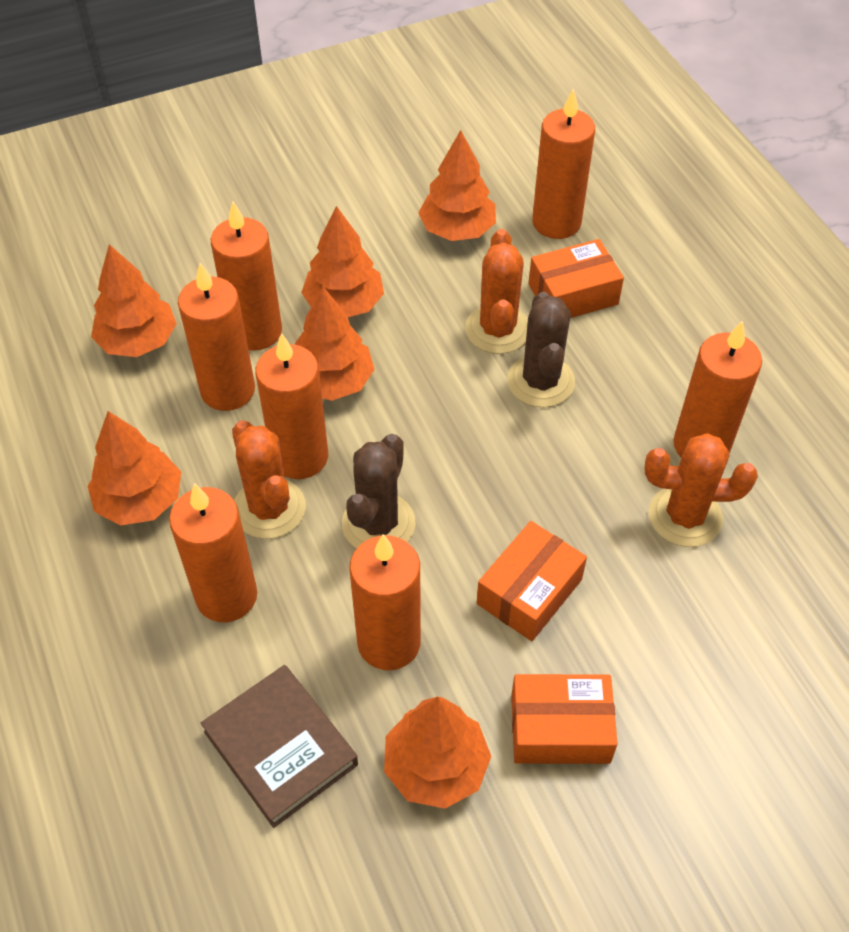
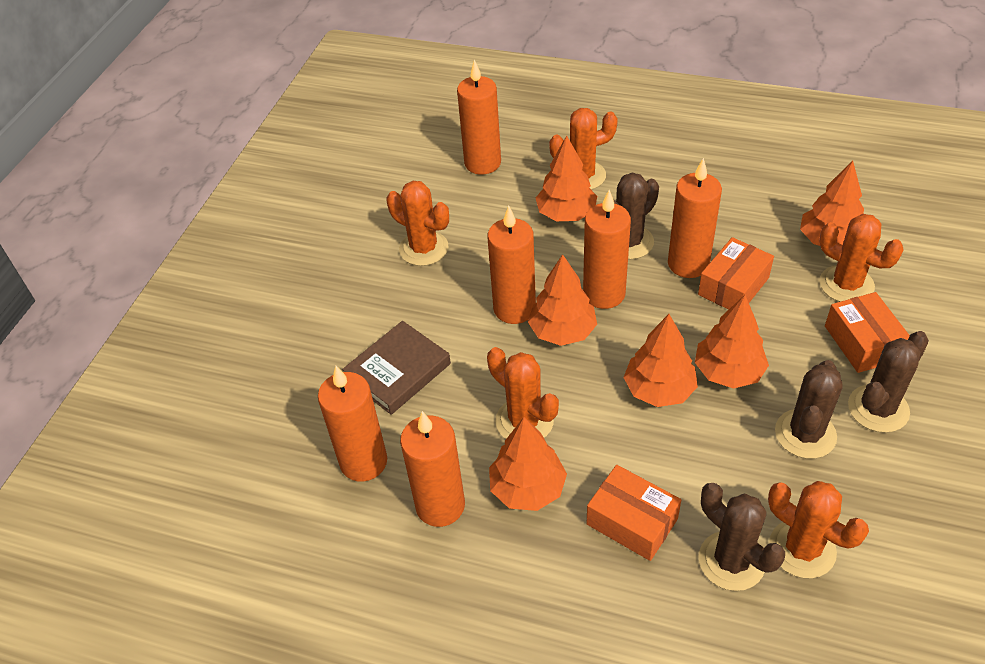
brown cactus: 2 -> 4
orange cactus: 3 -> 5
orange candle: 7 -> 6

